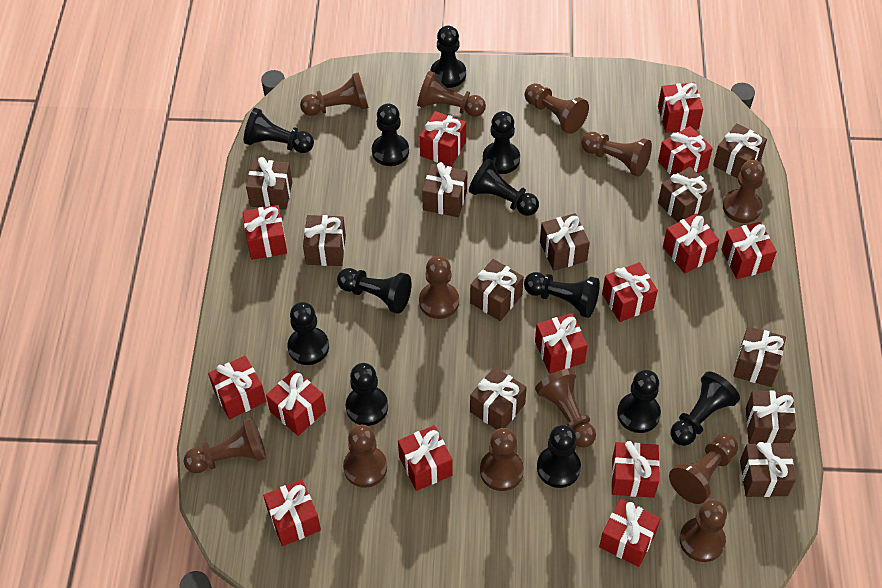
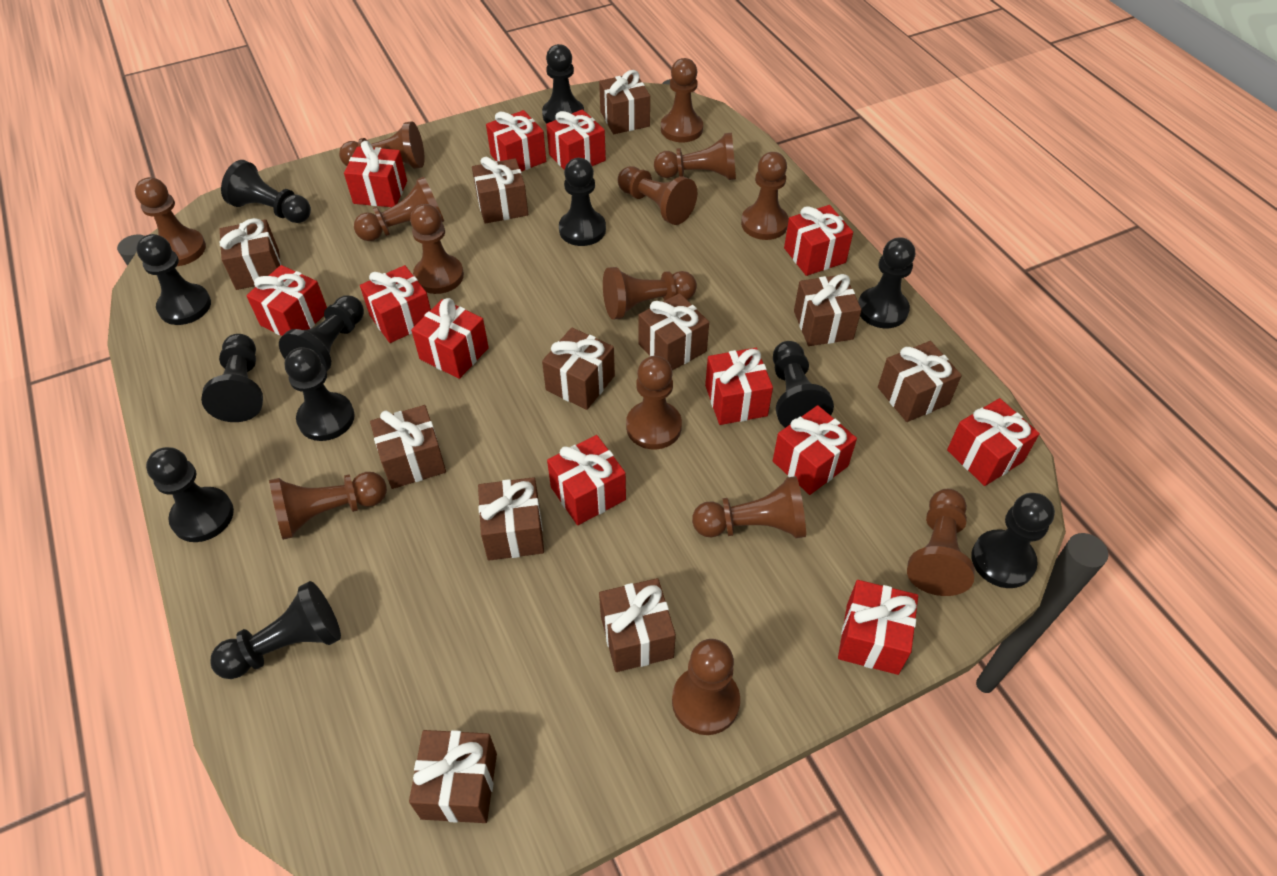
brown pawn: 12 -> 14
red gift: 14 -> 12

